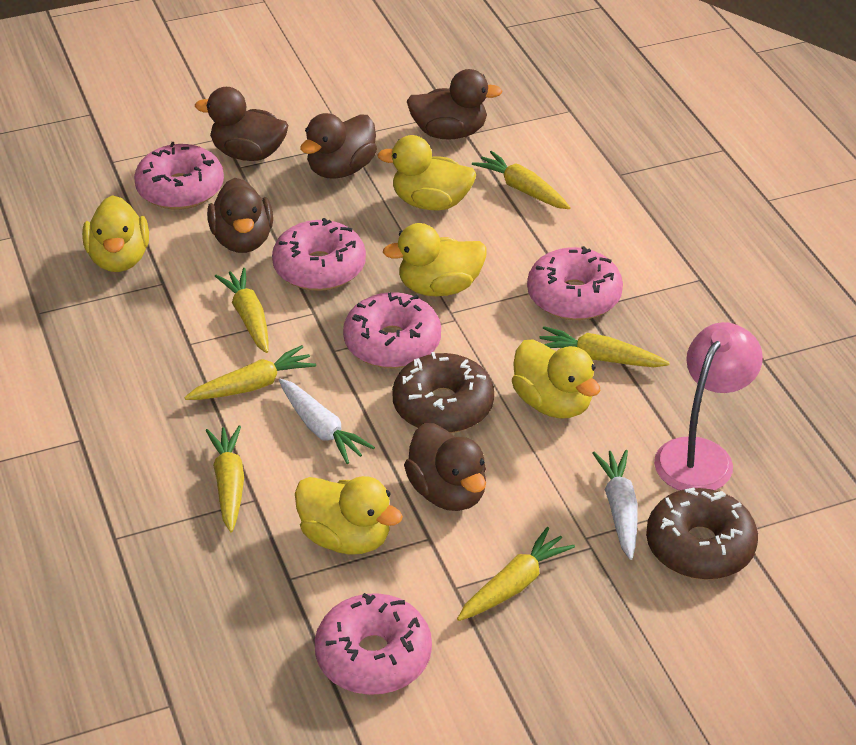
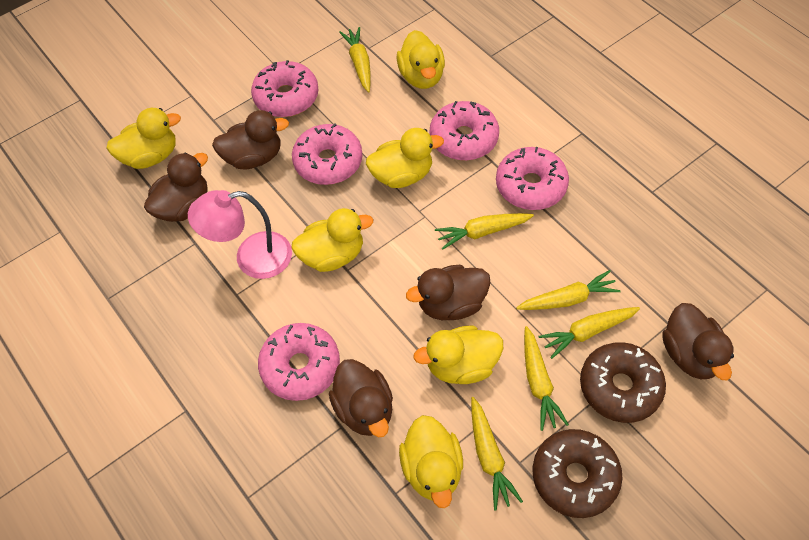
white carrot: 2 -> 0
yellow duck: 5 -> 6

